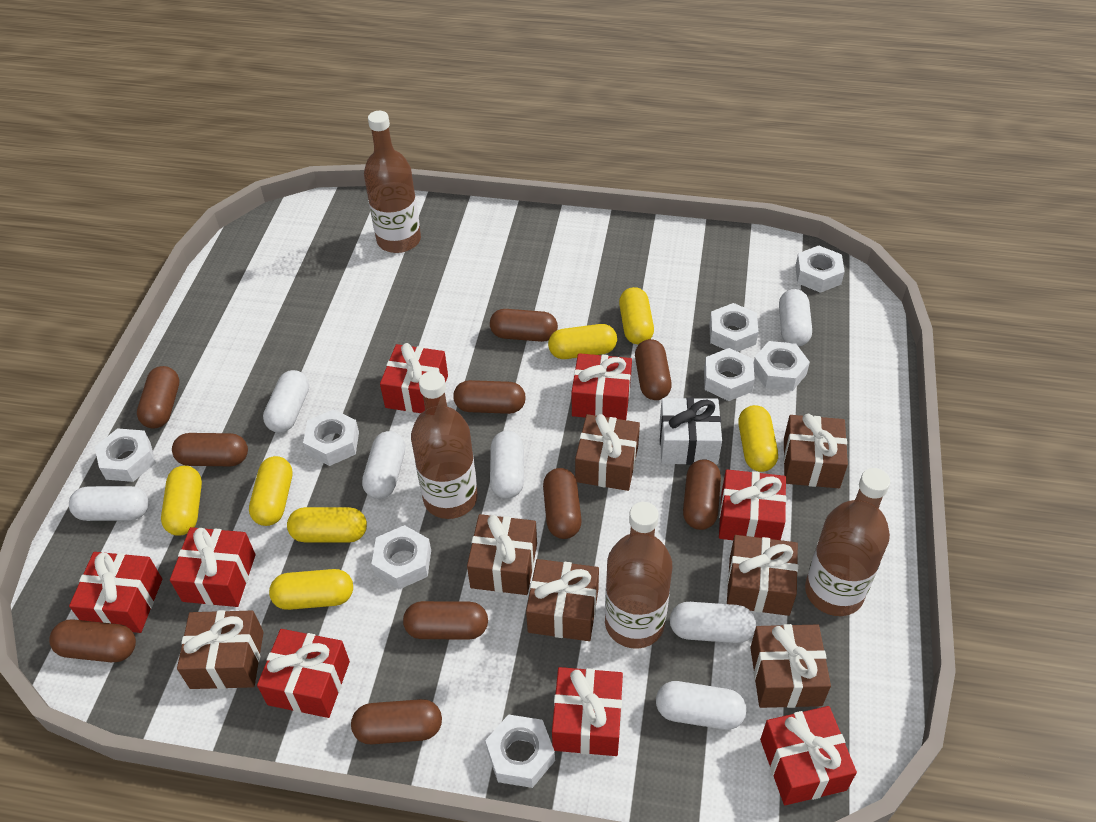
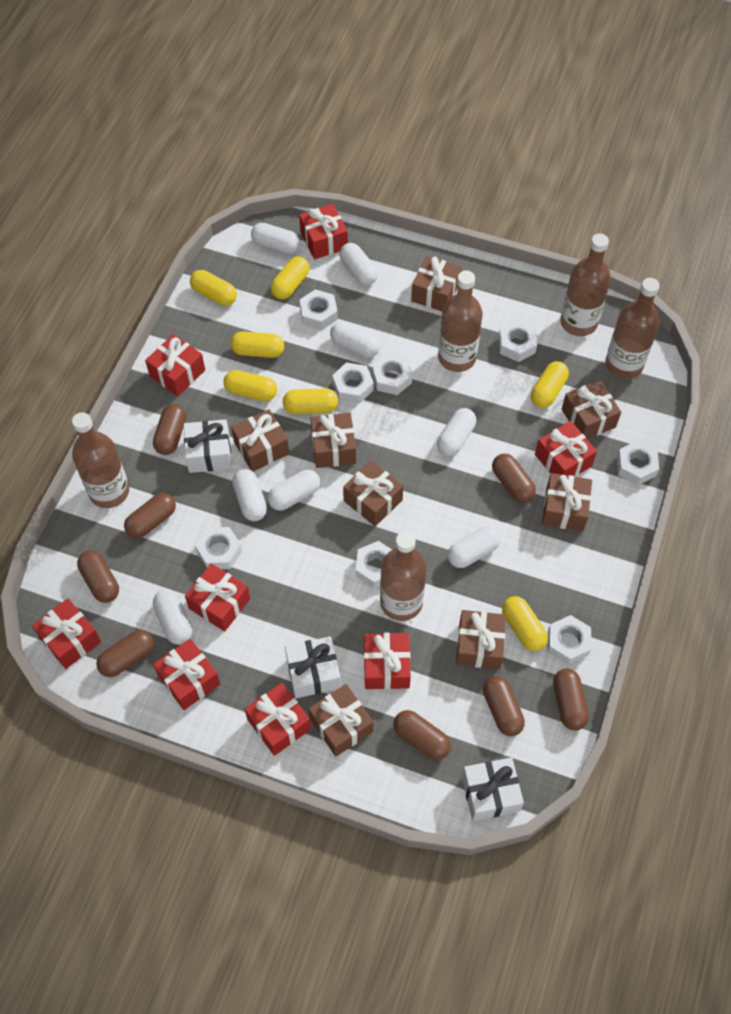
brown bottle: 4 -> 5
brown capsule: 10 -> 8
brown gift: 7 -> 8
white capsule: 7 -> 8
white gift: 1 -> 3

